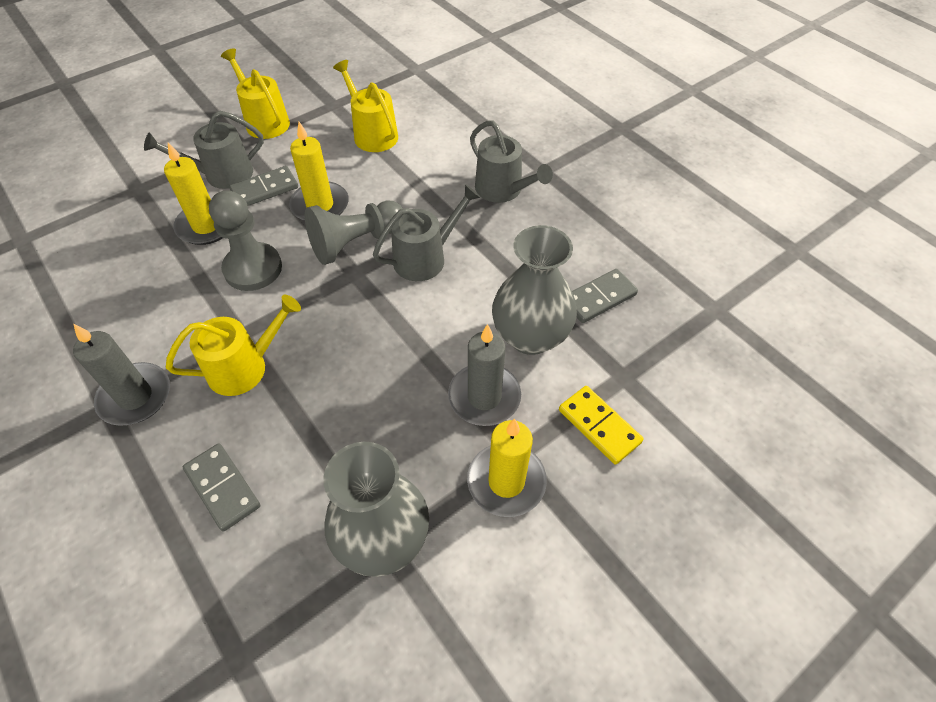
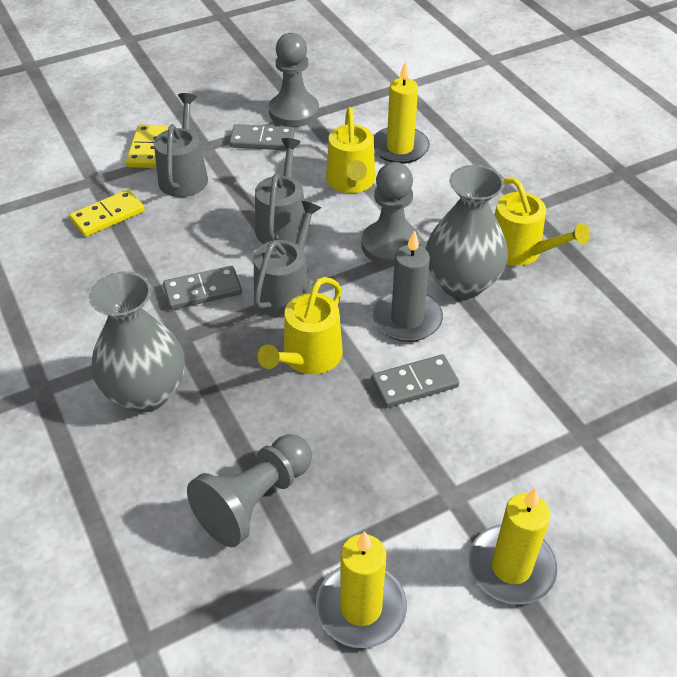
grey candle: 2 -> 1
grey pawn: 2 -> 3
yellow domino: 1 -> 2

